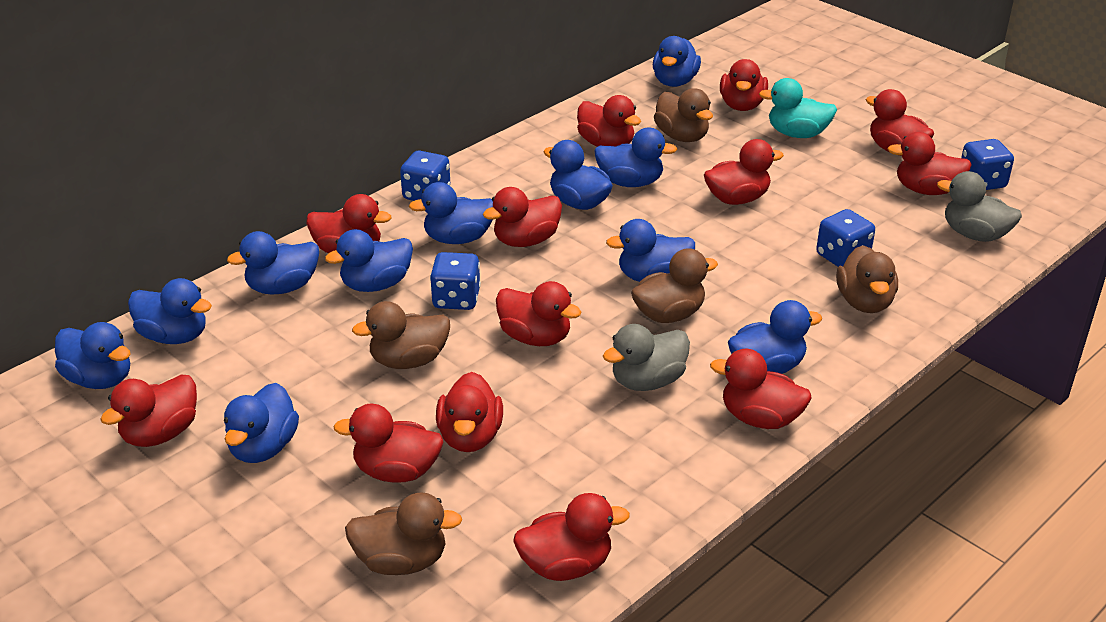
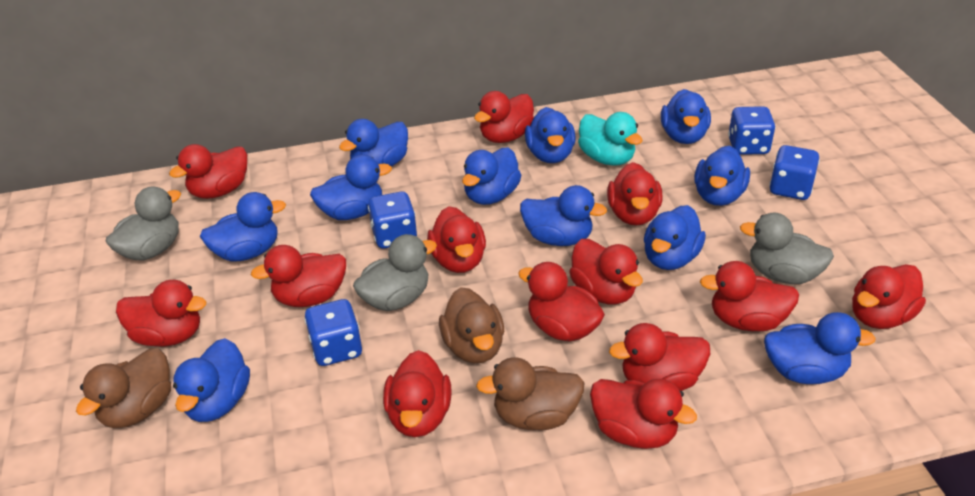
brown duck: 5 -> 3
grey duck: 2 -> 3

